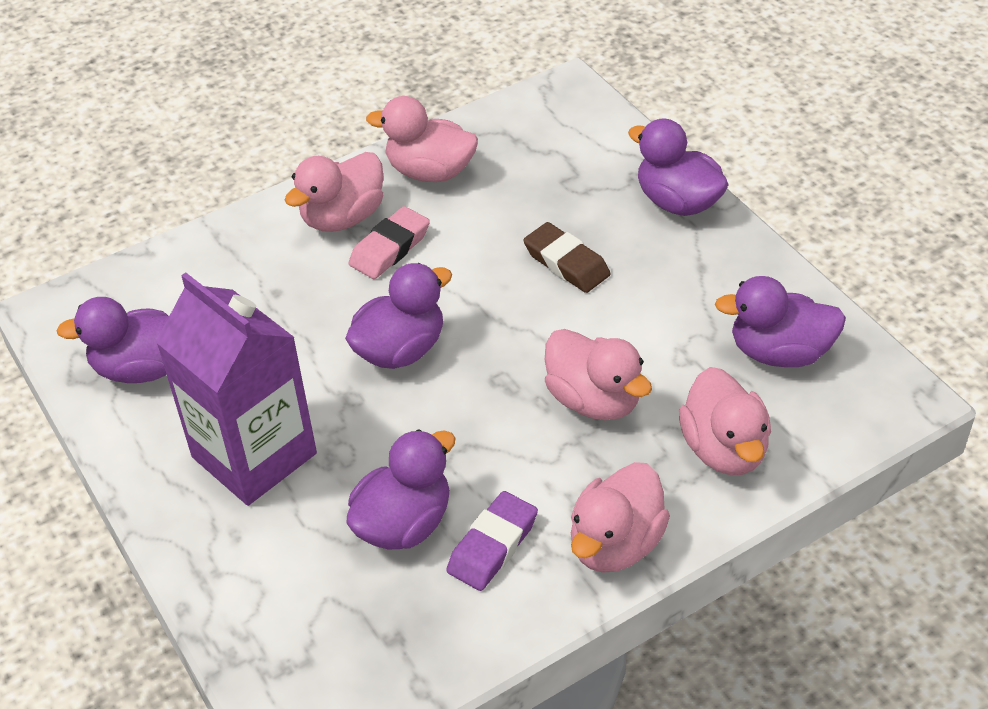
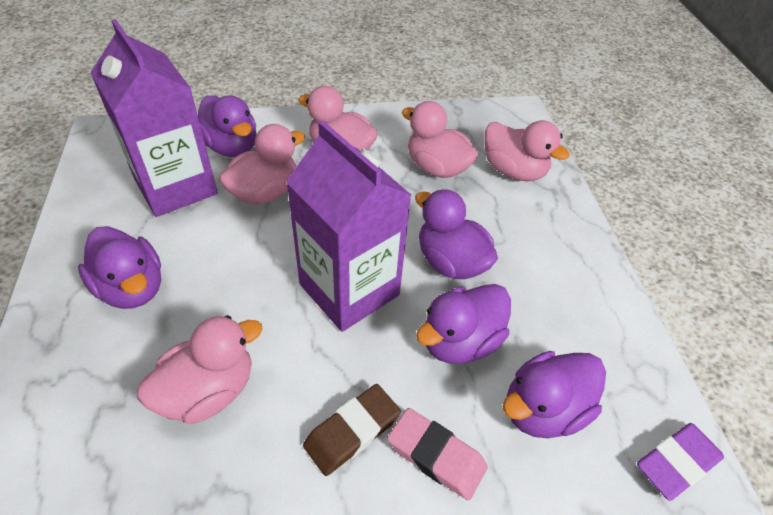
purple carton: 1 -> 2

